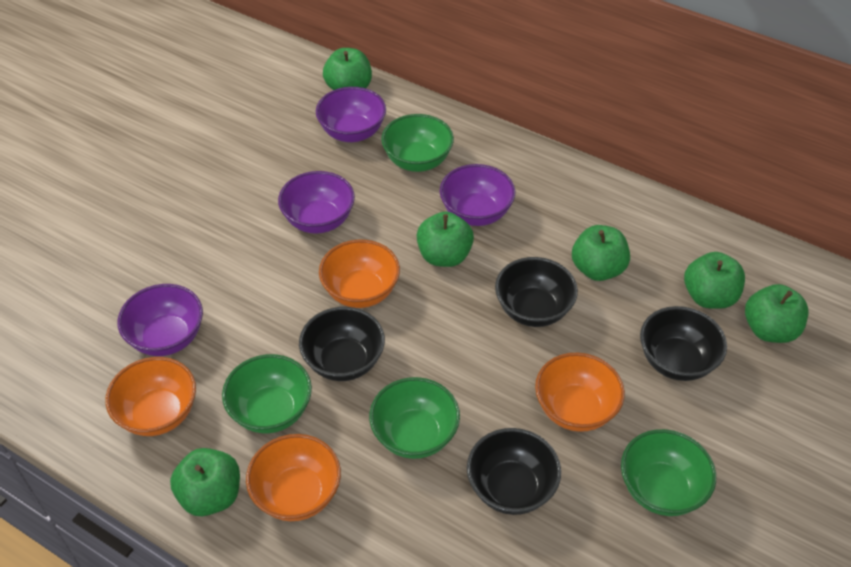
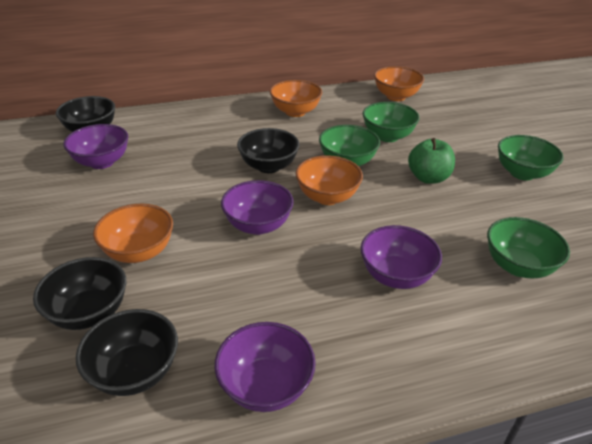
green apple: 6 -> 1

